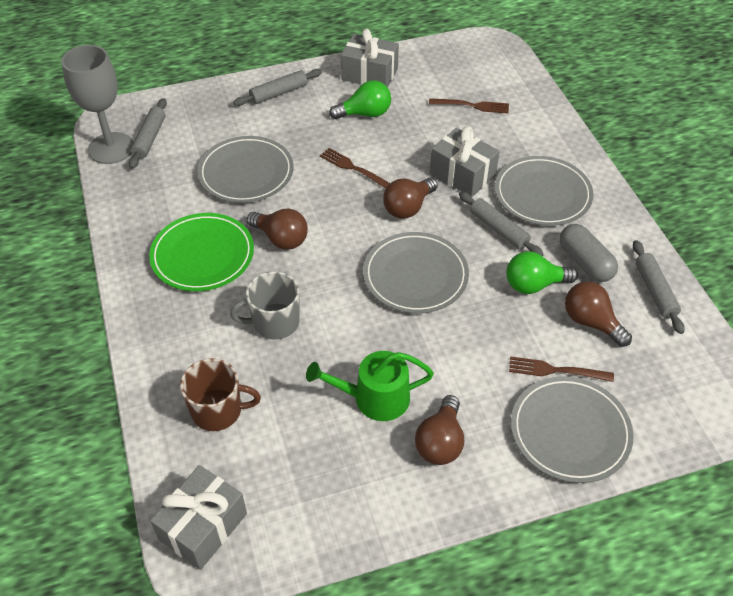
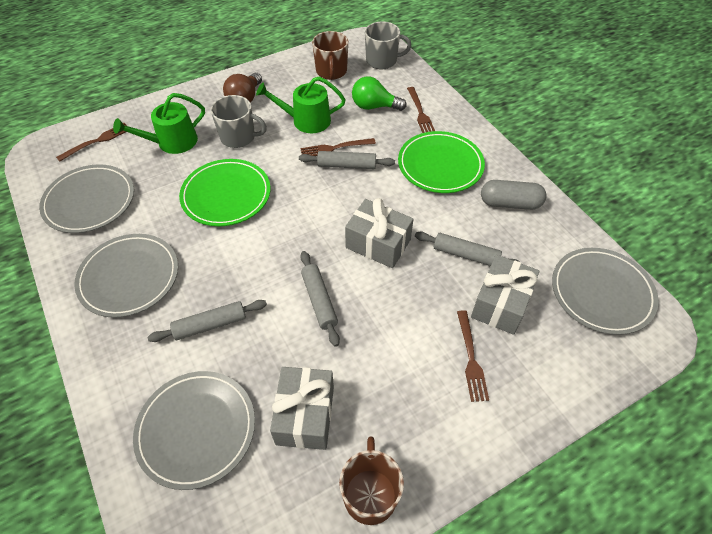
brown fork: 3 -> 4
brown light bulb: 4 -> 1
brown mug: 1 -> 2
green light bulb: 2 -> 1
green plate: 1 -> 2
green watering can: 1 -> 2
grey goblet: 1 -> 0
grey mug: 1 -> 2

